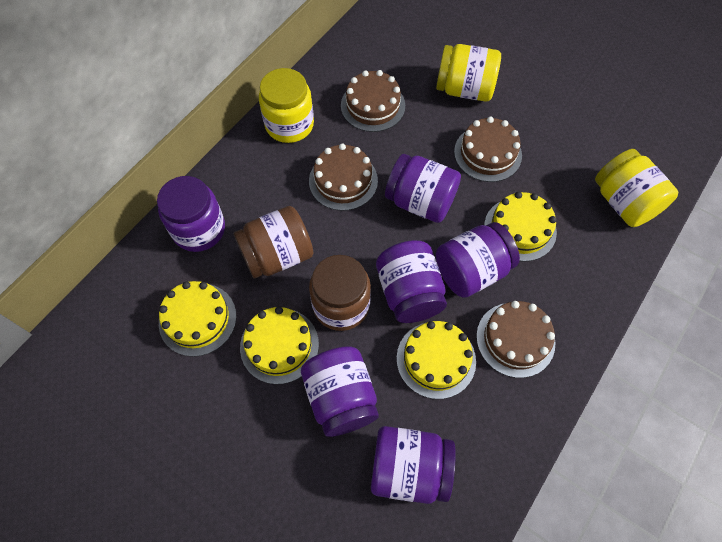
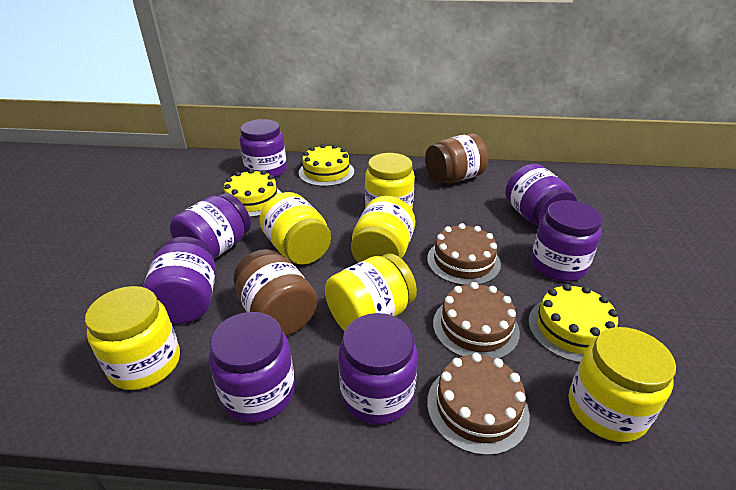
brown cake: 4 -> 3
purple jar: 6 -> 7
yellow cake: 4 -> 3
yellow jar: 3 -> 6

